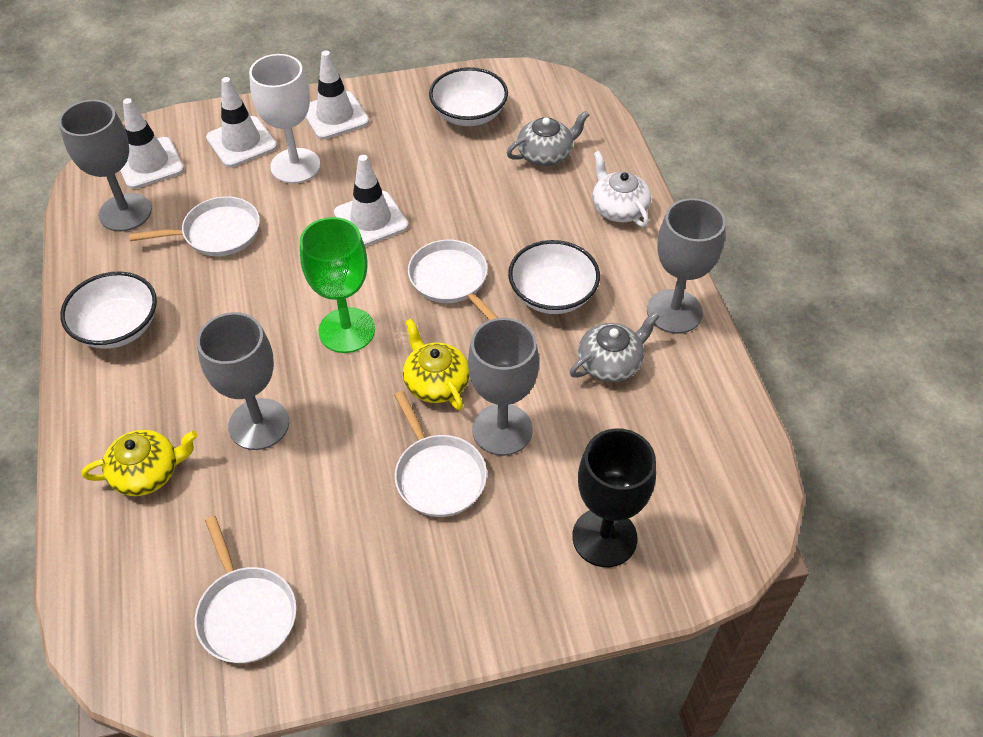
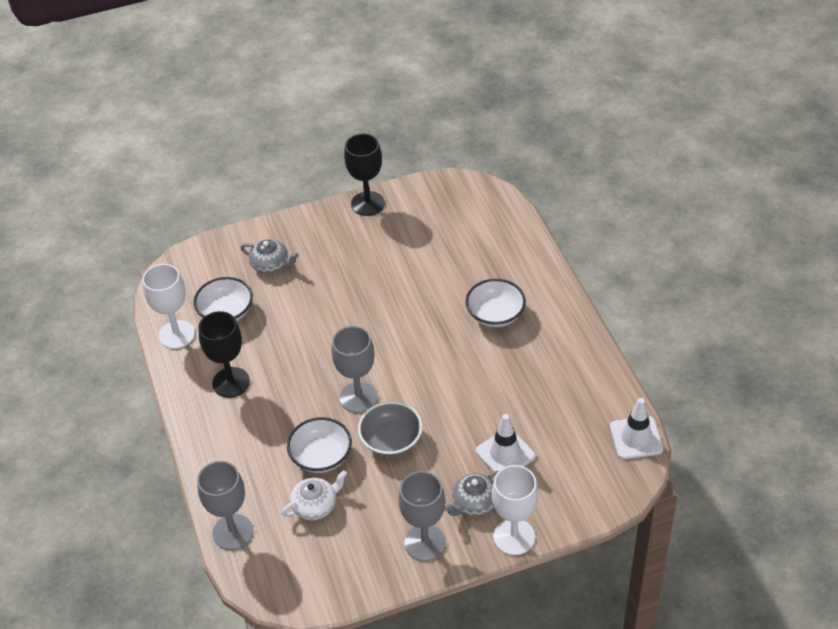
black goblet: 1 -> 2
green goblet: 1 -> 0
grey bowl: 0 -> 1
grey goblet: 4 -> 3
white goblet: 1 -> 2
white pan: 4 -> 0
white traffic cone: 4 -> 2
yellow teapot: 2 -> 0

